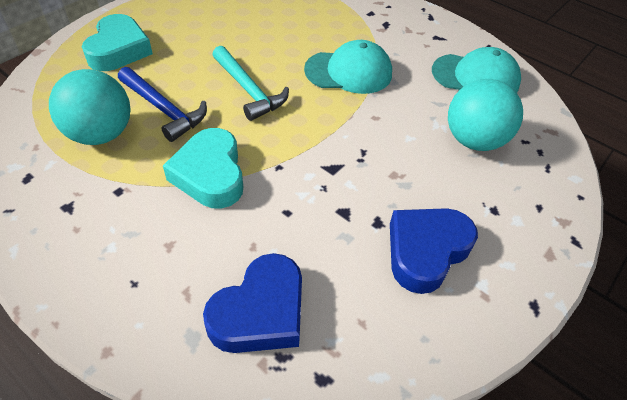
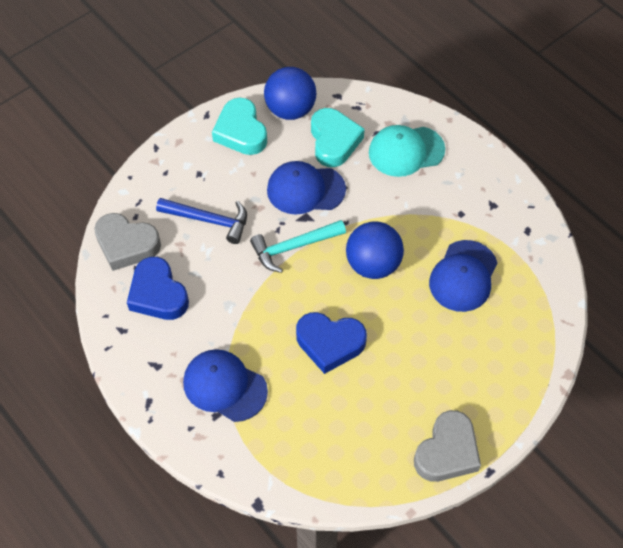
blue ball: 0 -> 2
blue cap: 0 -> 3
grey heart: 0 -> 2
turquoise ball: 2 -> 0
turquoise cap: 2 -> 1

